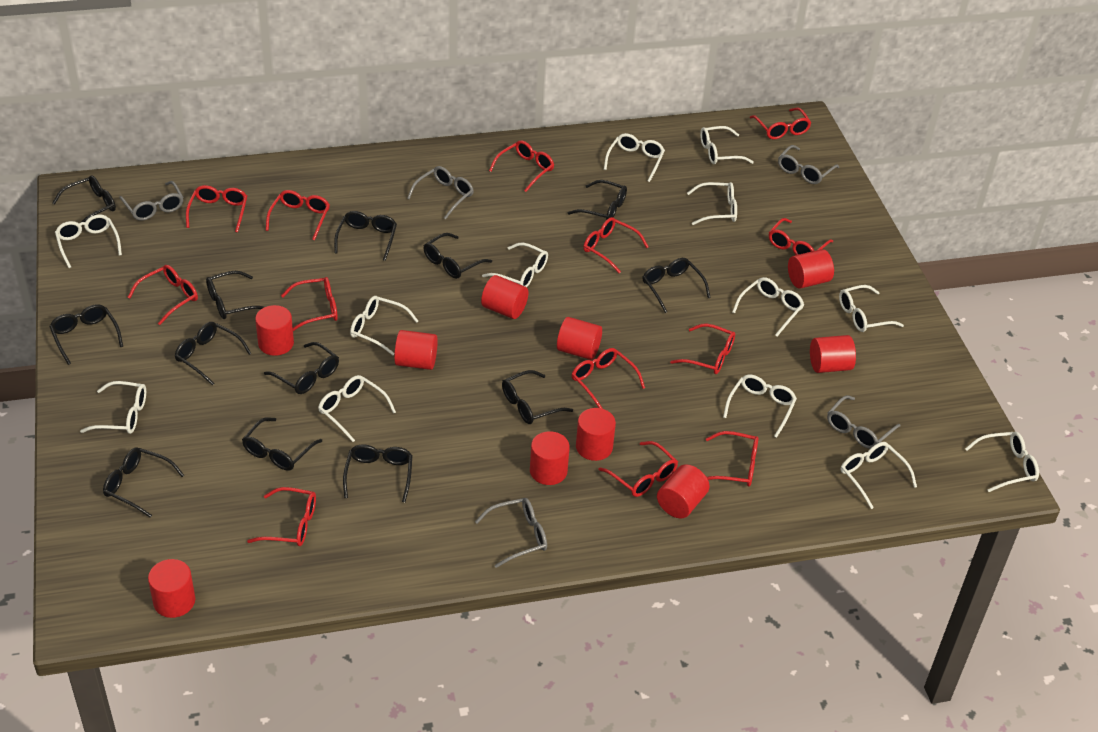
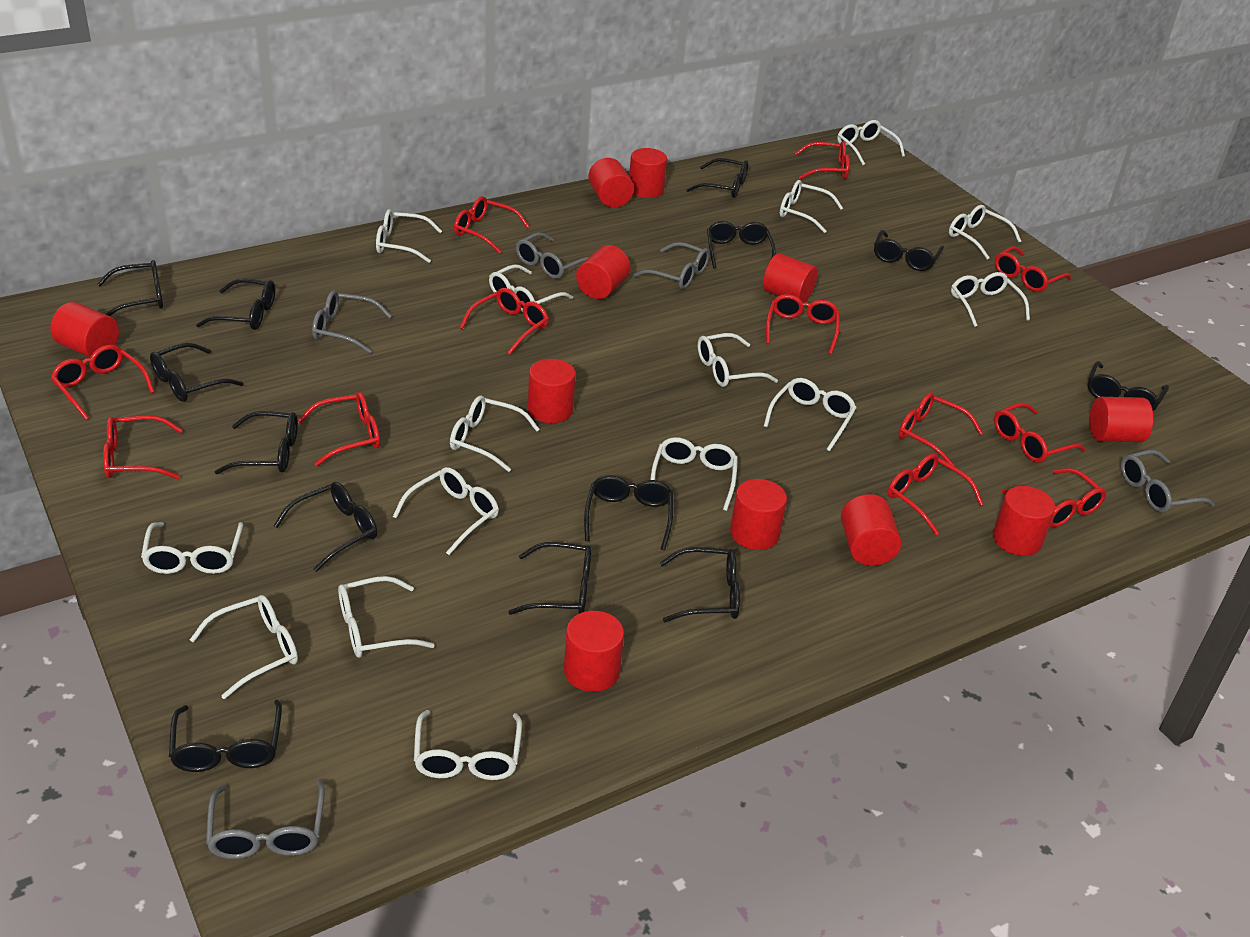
red cylinder: 10 -> 11
red glasses: 13 -> 12
white glasses: 13 -> 15

